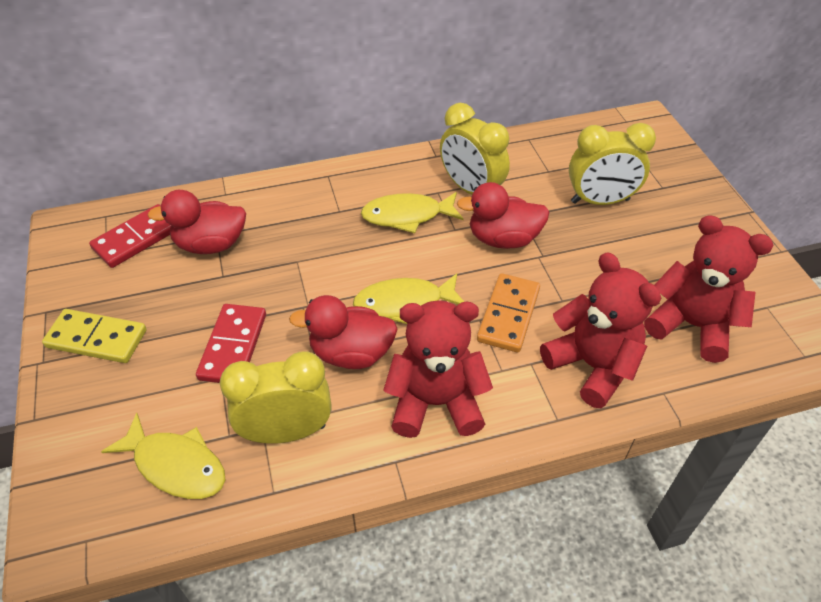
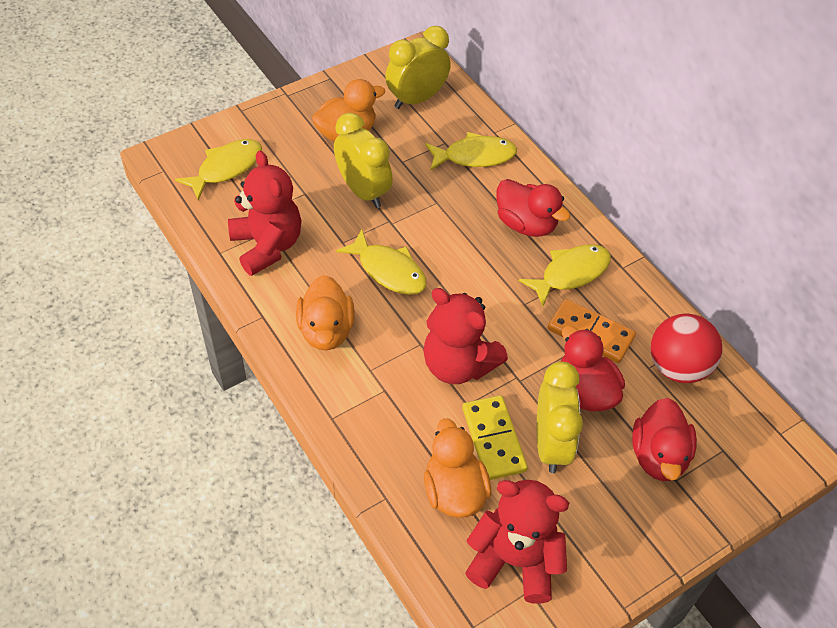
orange duck: 0 -> 3
red ball: 0 -> 1
red domino: 2 -> 0
yellow fish: 3 -> 4

